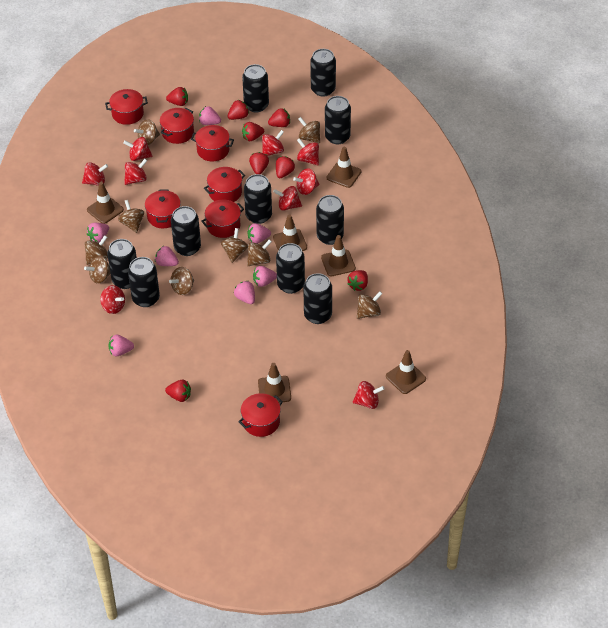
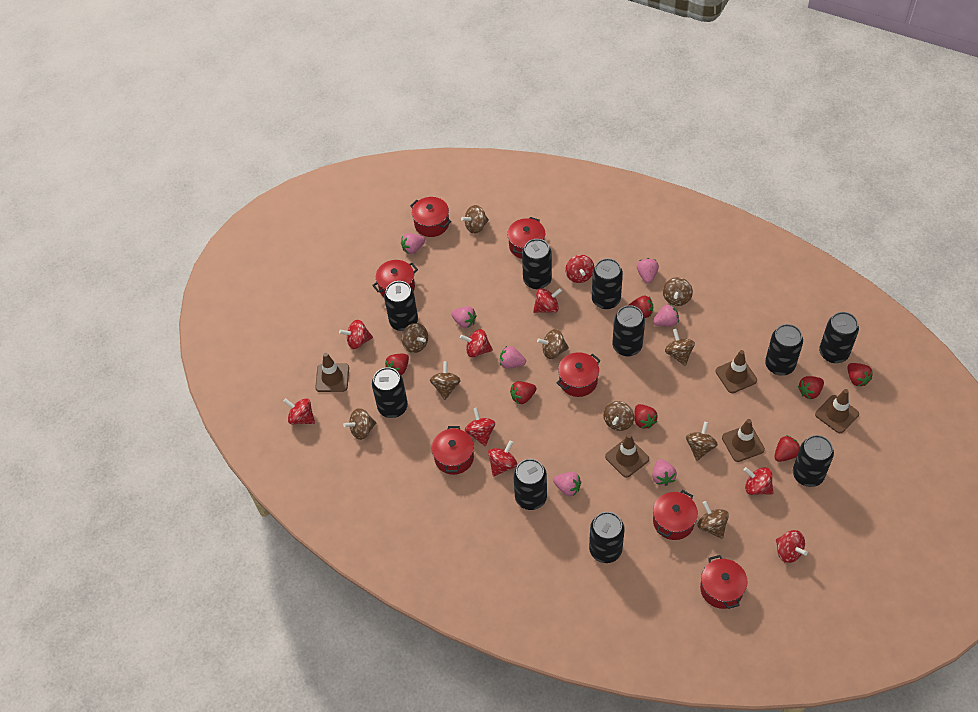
brown spinning top: 9 -> 10
brown traffic cone: 6 -> 5
red strawberry: 8 -> 7

